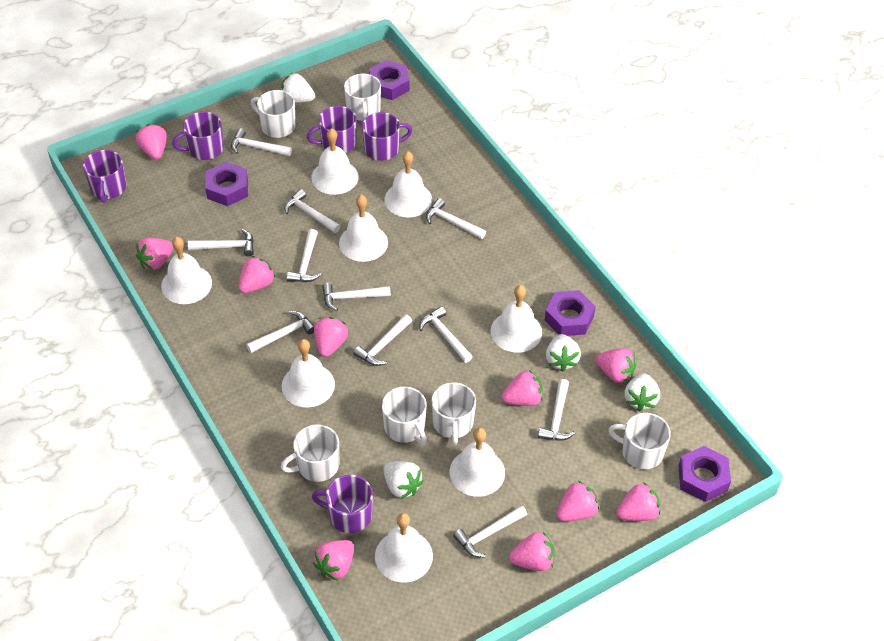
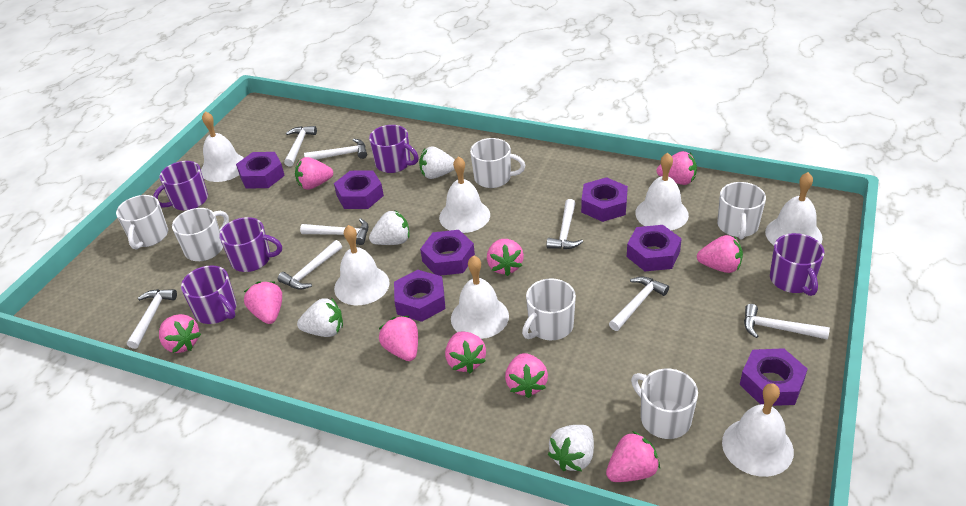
purple nut: 4 -> 7
white bell: 8 -> 7
white hammer: 11 -> 8

